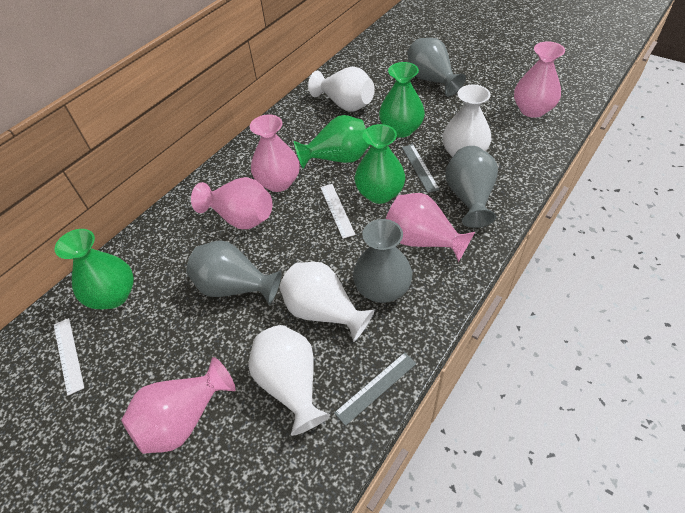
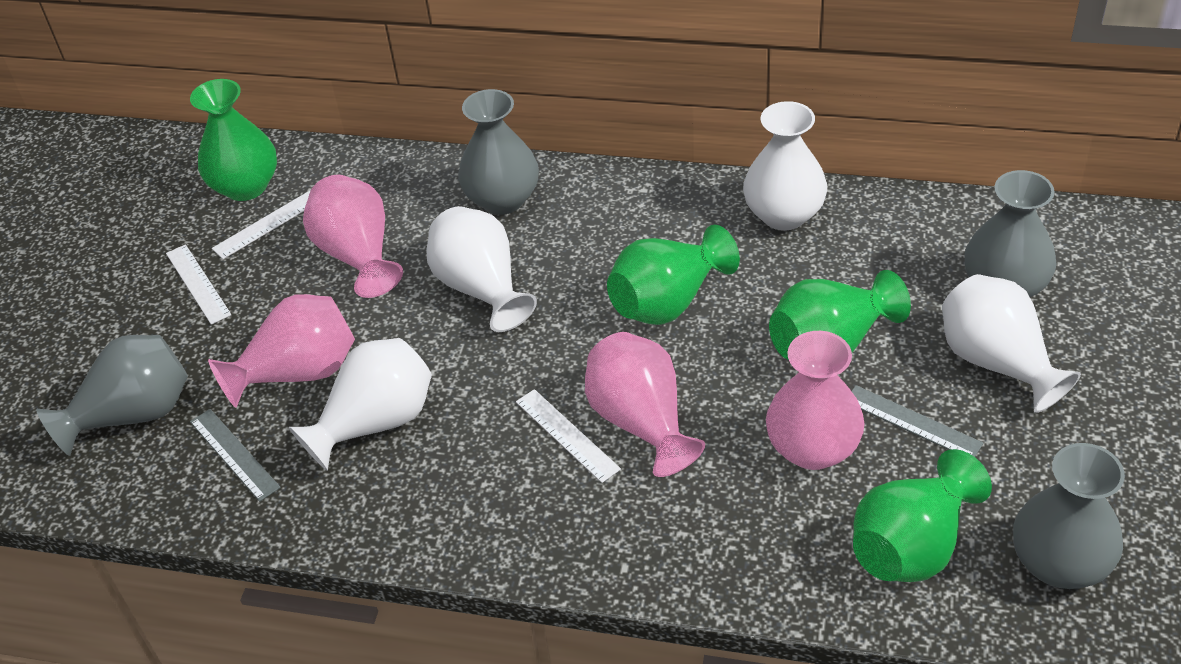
pink vase: 5 -> 4
white ruler: 2 -> 3

